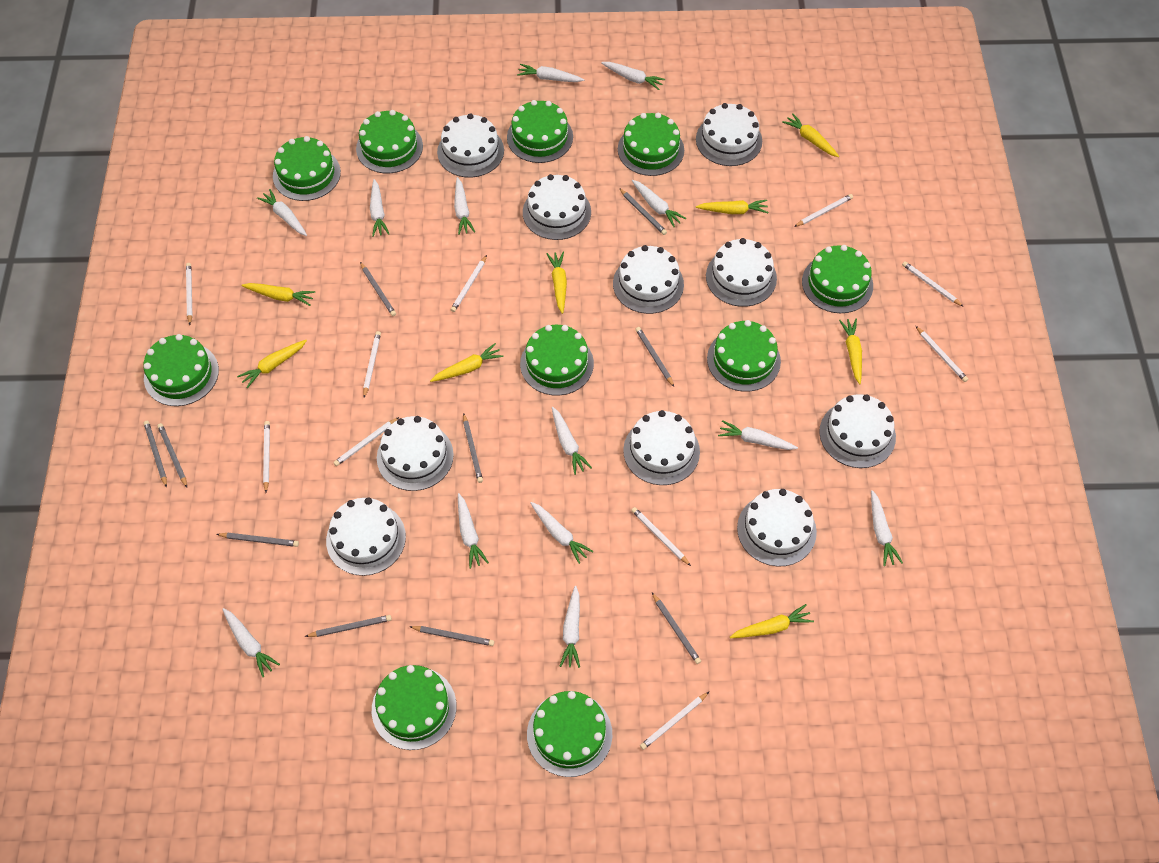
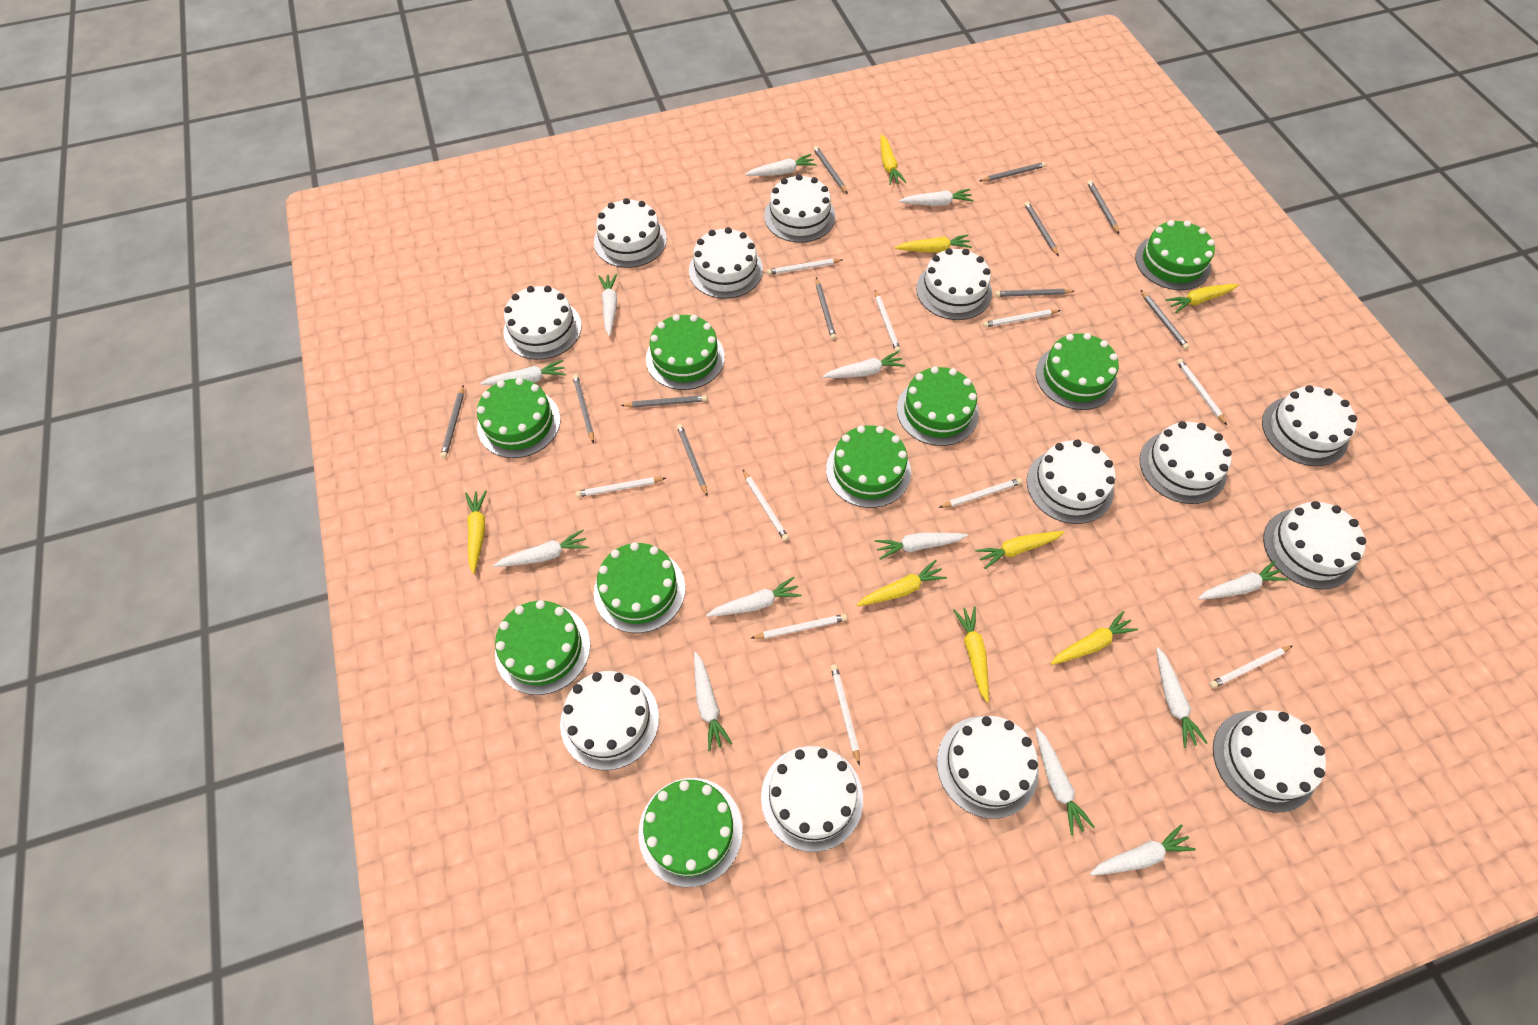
green cake: 10 -> 9
grey pencil: 10 -> 11
white cake: 10 -> 13

